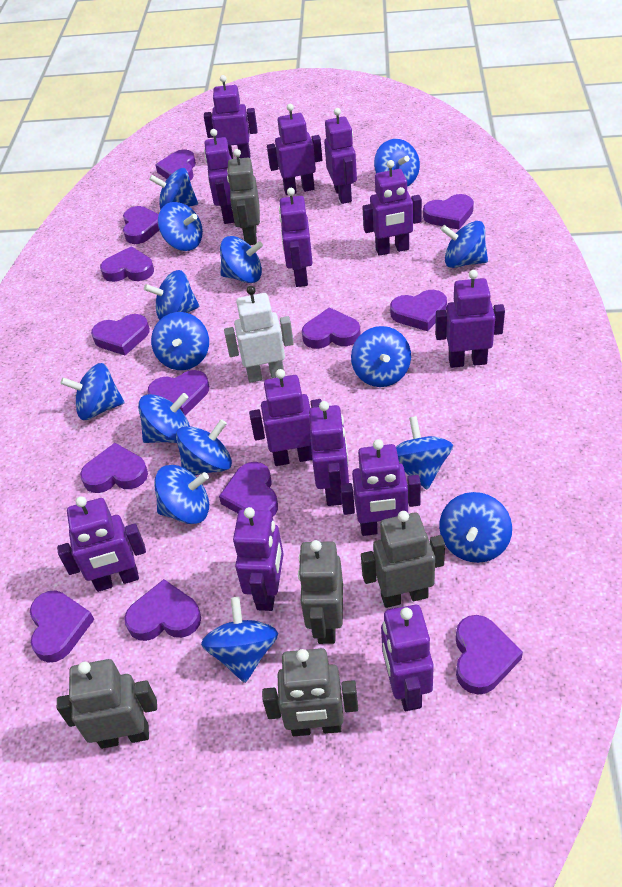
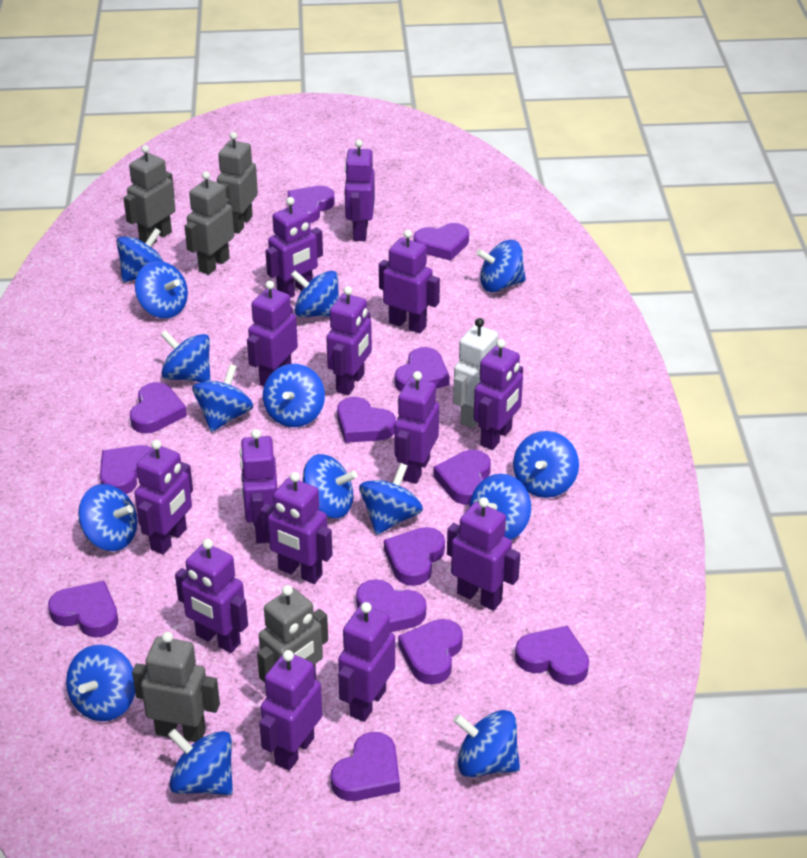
purple robot: 13 -> 14

